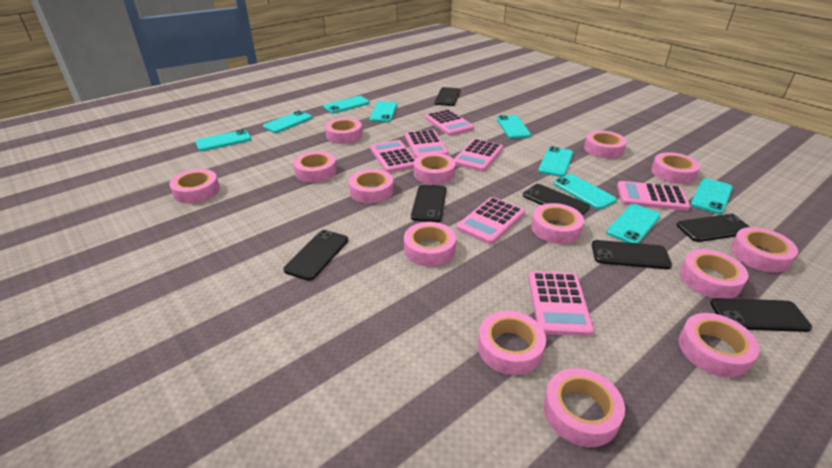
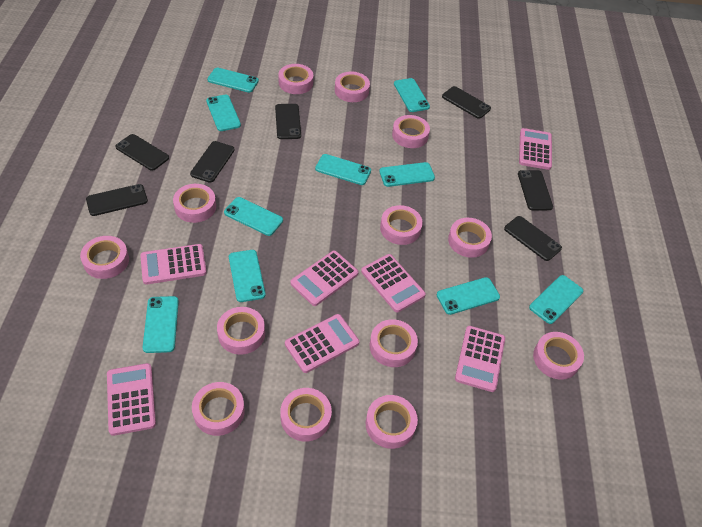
pink tape: 14 -> 13
turquoise phone: 9 -> 10

